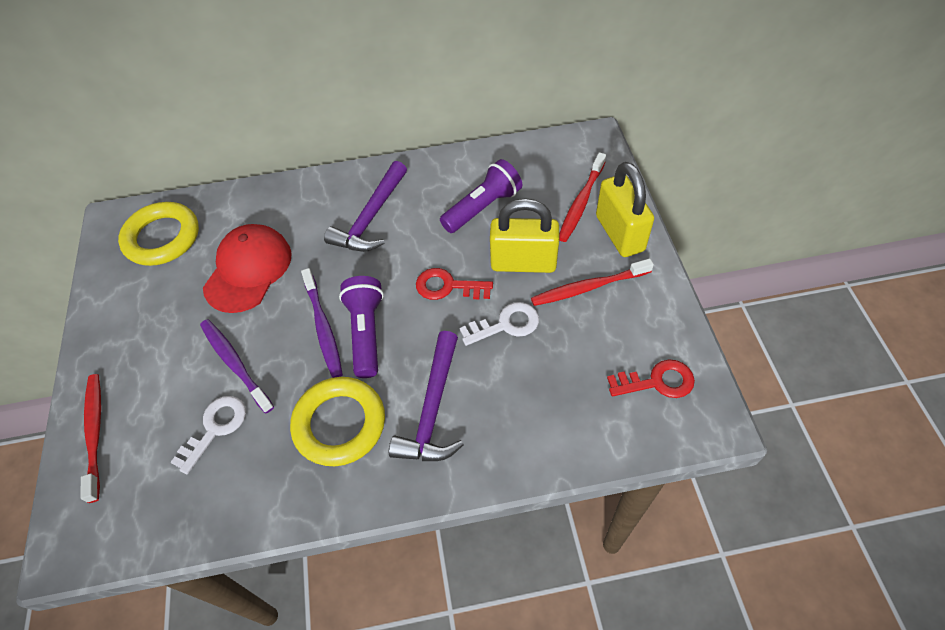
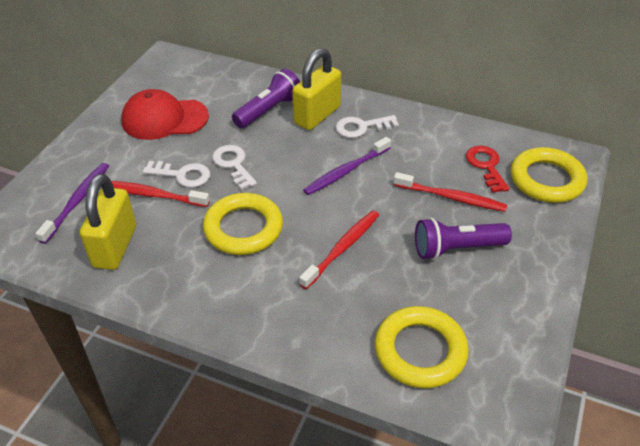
purple hammer: 2 -> 0
red key: 2 -> 1
white key: 2 -> 3
yellow ring: 2 -> 3

